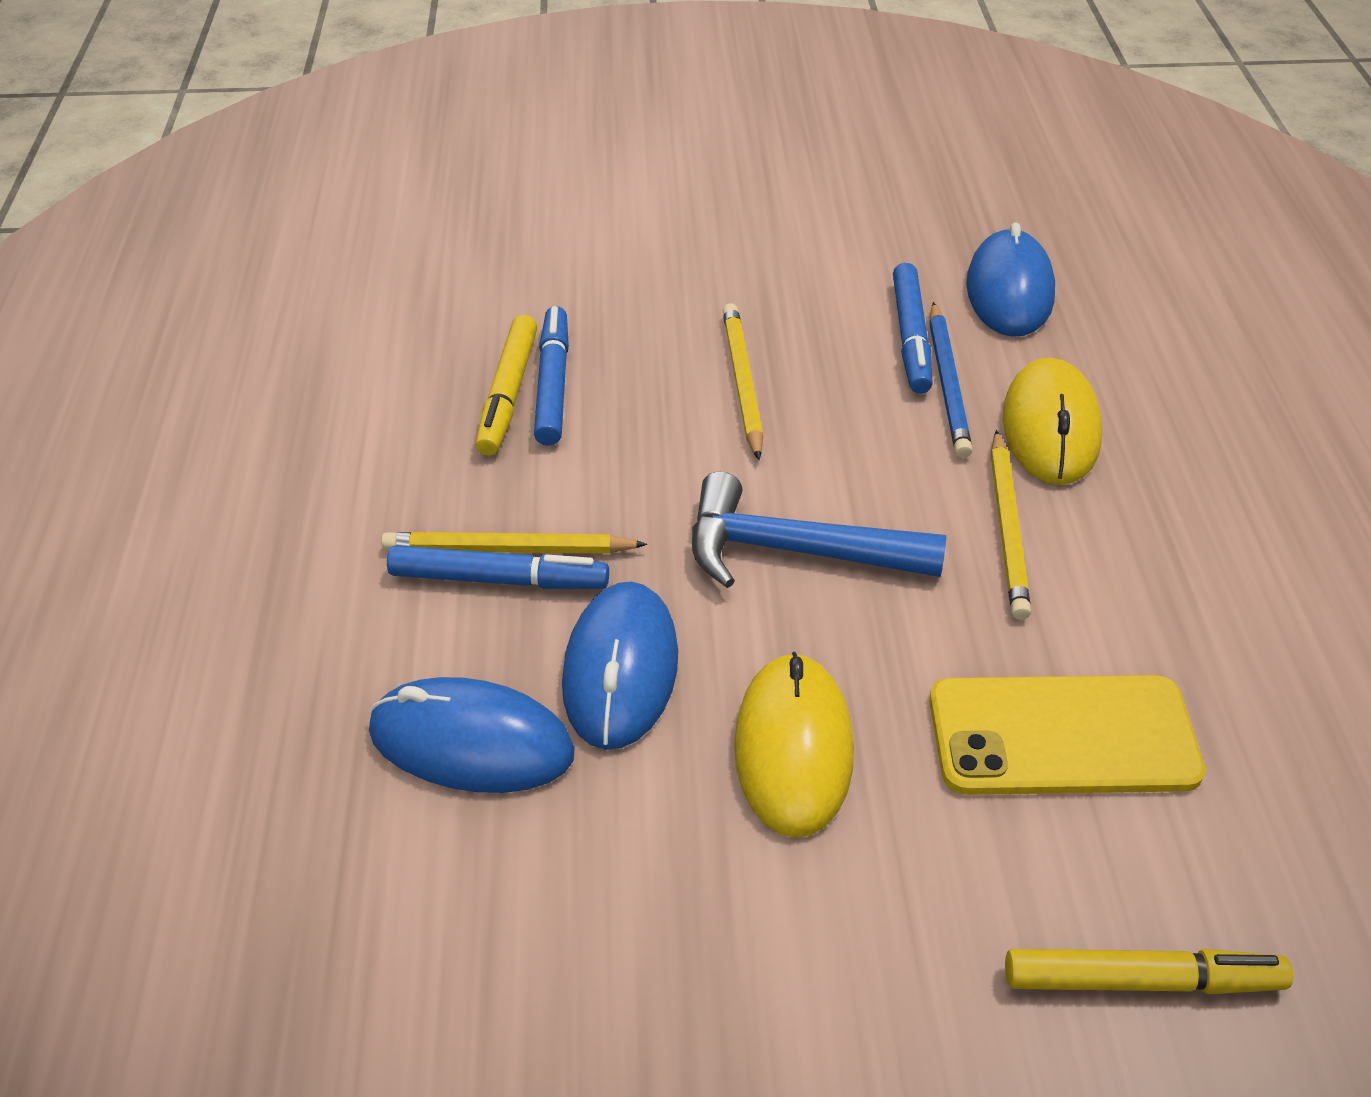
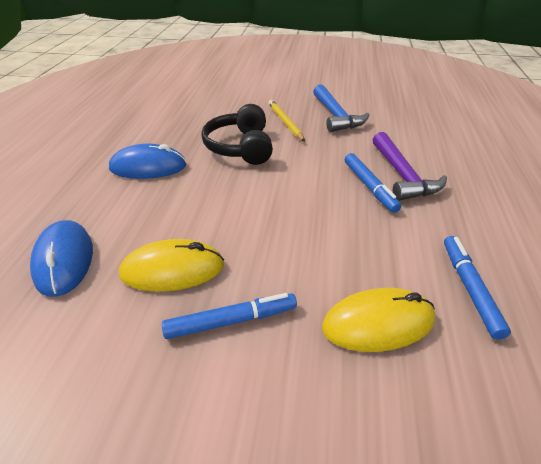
black headphones: 0 -> 1
blue mouse: 3 -> 2
blue pencil: 1 -> 0
purple hammer: 0 -> 1
yellow marker: 2 -> 0
yellow pencil: 3 -> 1
yellow phone: 1 -> 0

